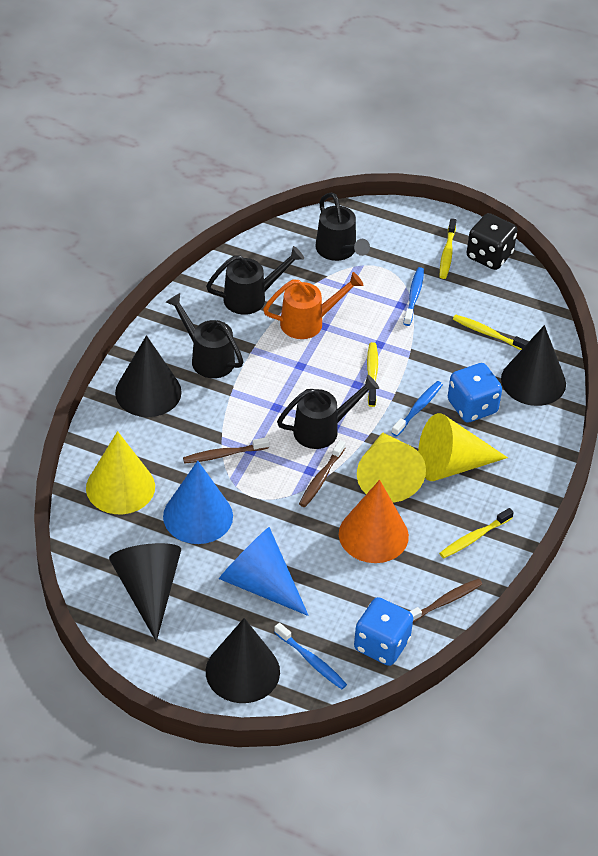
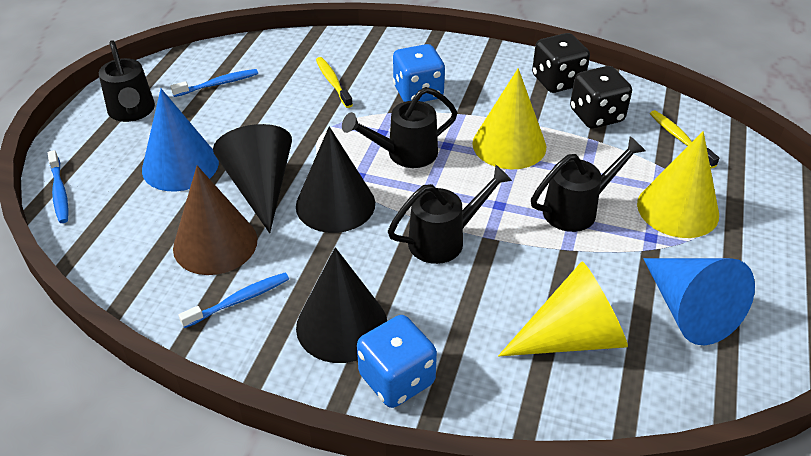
black cone: 4 -> 3
black dice: 1 -> 2
brown cone: 0 -> 1
brown toothbrush: 3 -> 0
orange cone: 1 -> 0
orange watering can: 1 -> 0
yellow toothbrush: 4 -> 2

